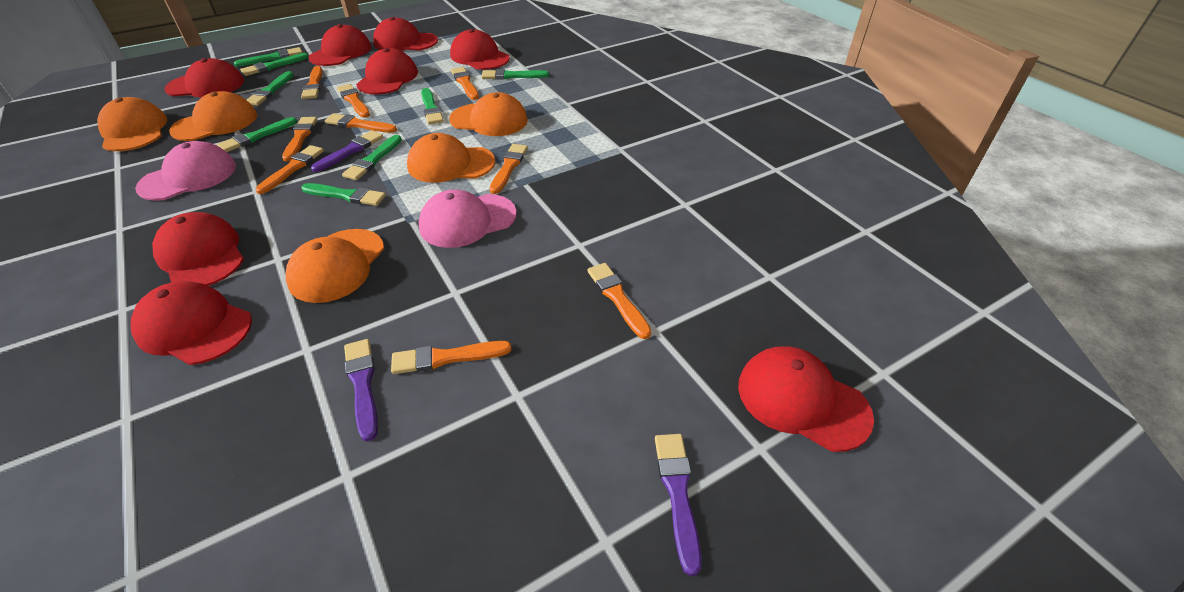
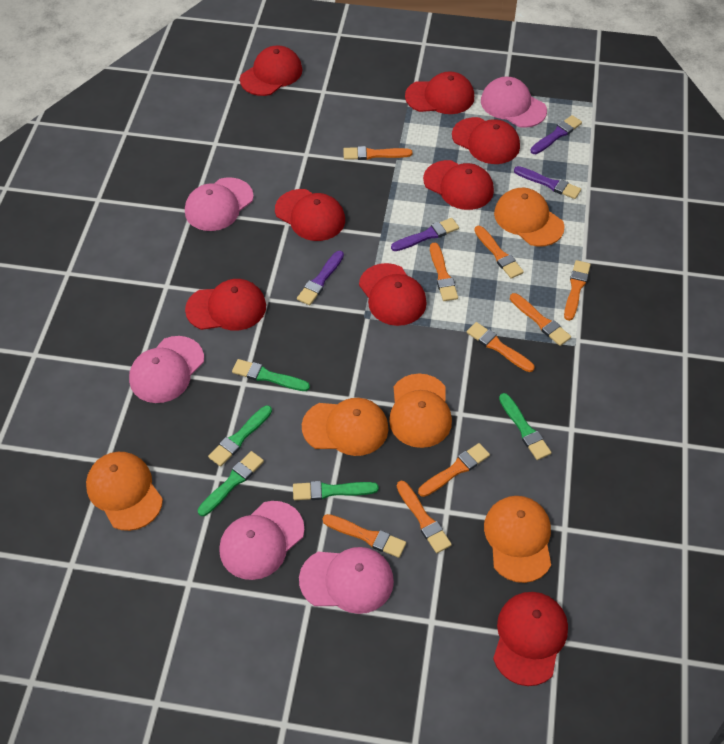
green brush: 8 -> 5
pink cap: 2 -> 5
purple brush: 3 -> 4

